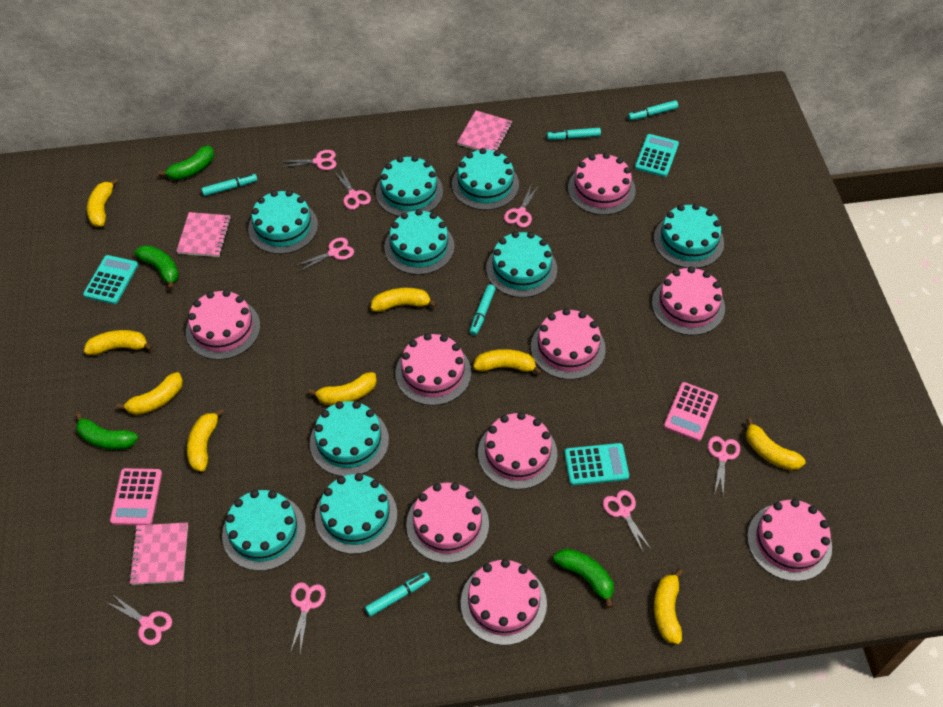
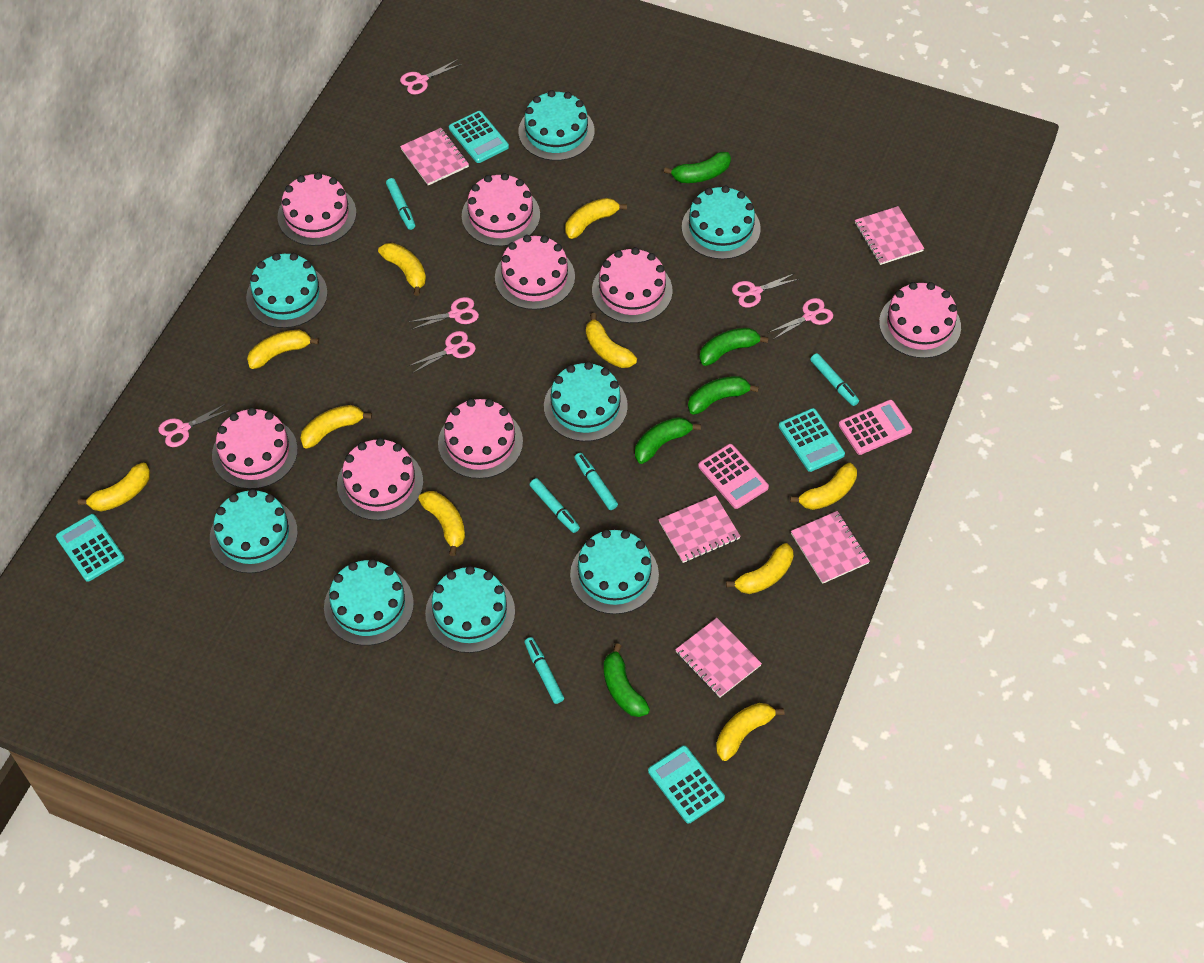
green banana: 4 -> 5
pink cake: 9 -> 8
pink notebook: 3 -> 5
pink scissors: 8 -> 6
turquoise cake: 9 -> 8
turquoise calculator: 3 -> 4
yellow banana: 9 -> 10

